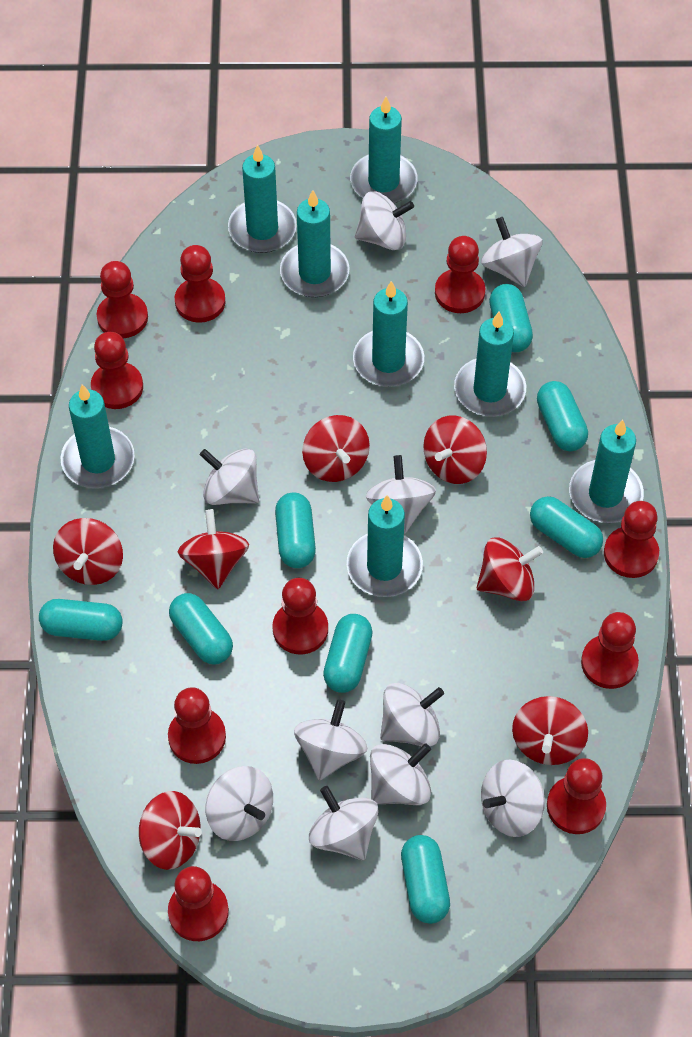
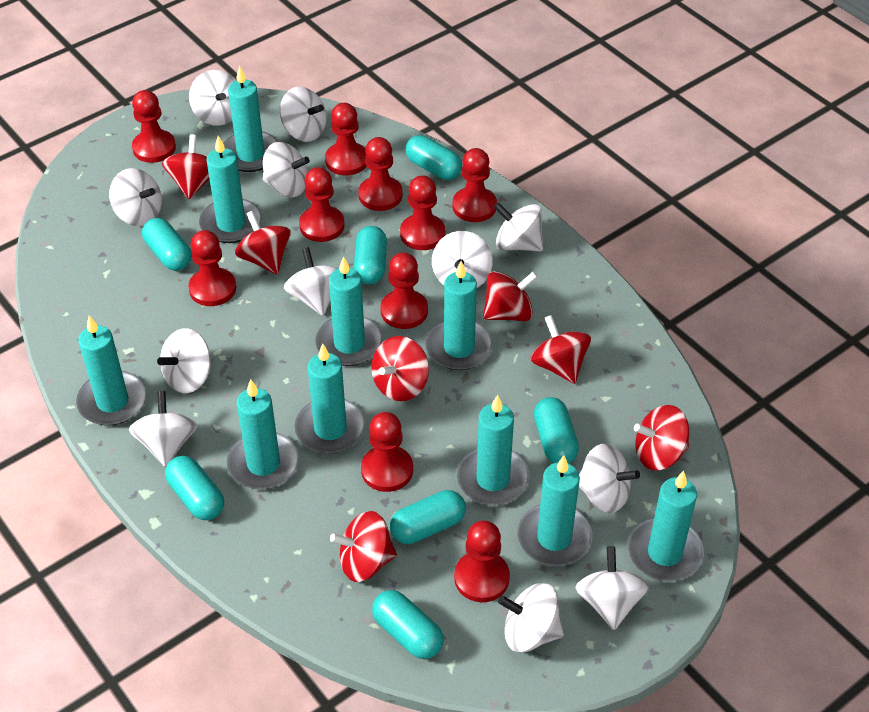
turquoise candle: 8 -> 10
turquoise capsule: 8 -> 7
white spinning top: 10 -> 12

